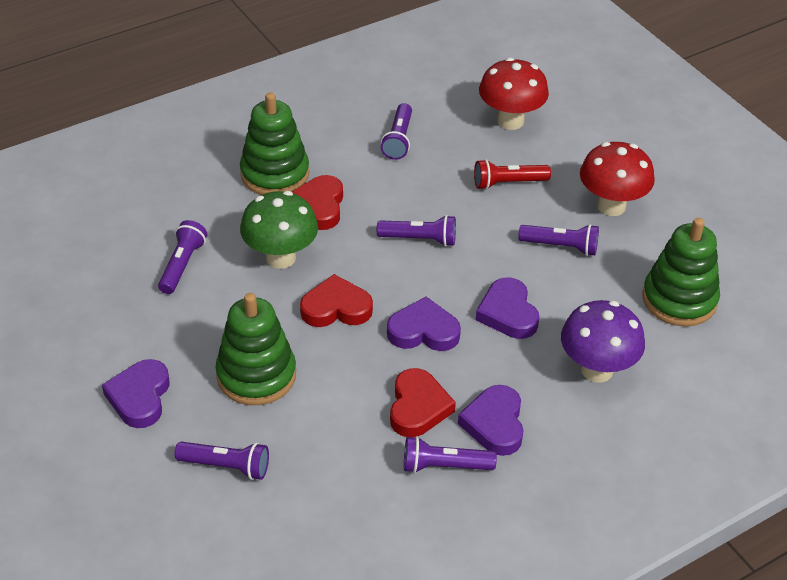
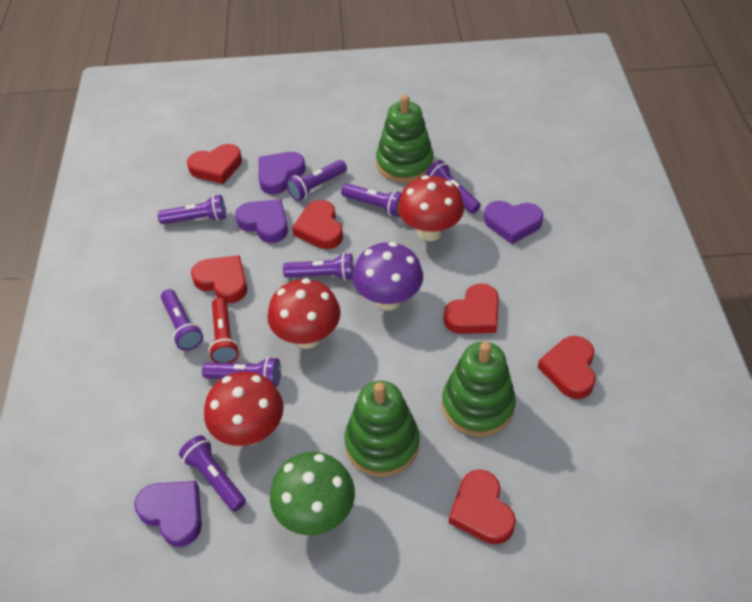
purple flashlight: 6 -> 8
red heart: 3 -> 6
red mushroom: 2 -> 3

